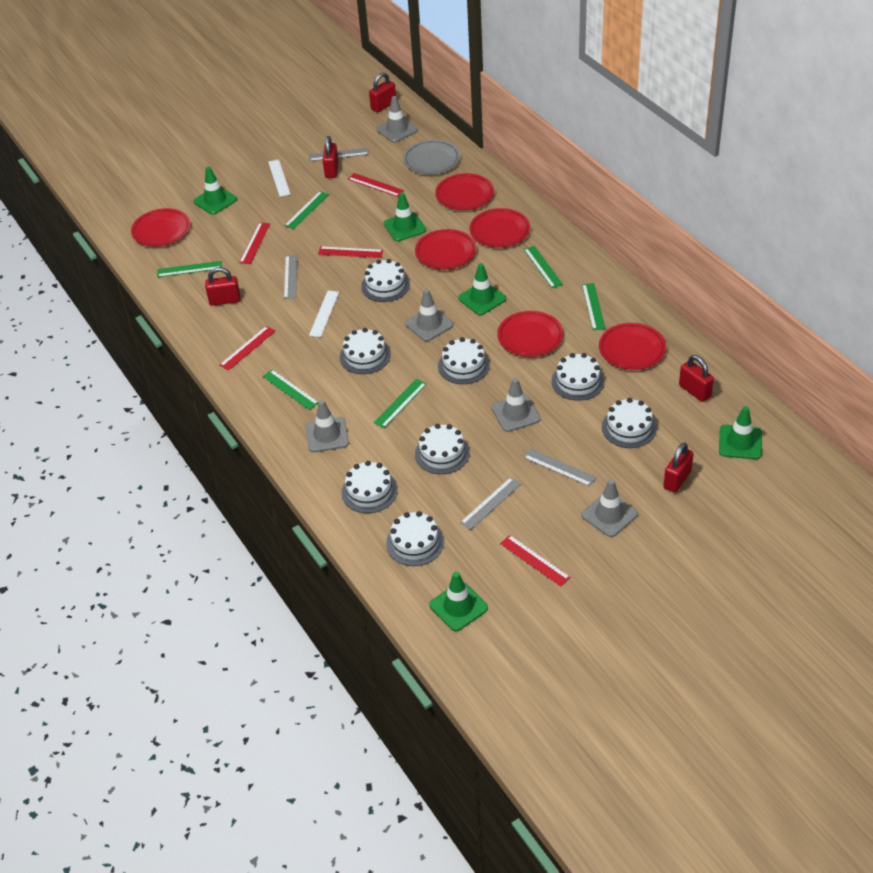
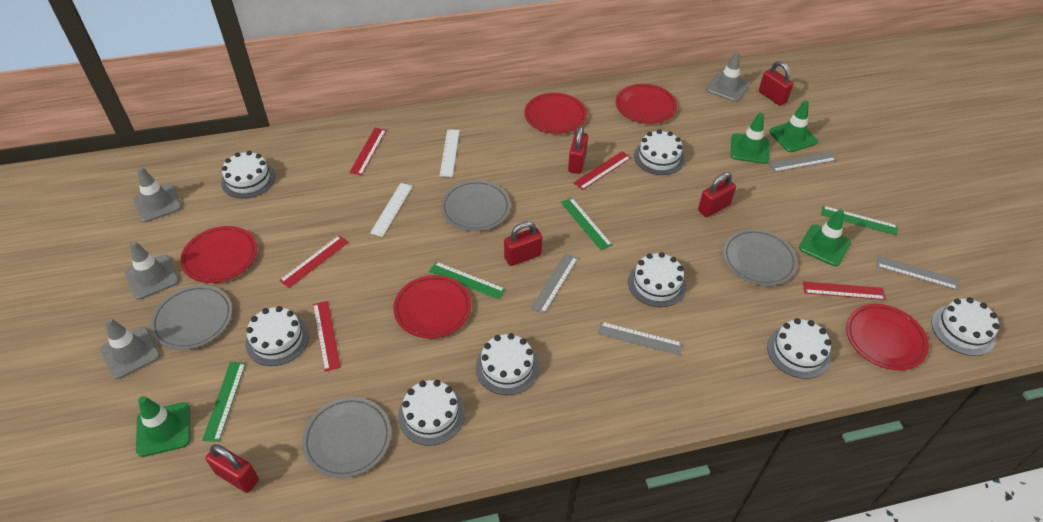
green ruler: 6 -> 4
green traffic cone: 5 -> 4
grey plate: 1 -> 4
grey traffic cone: 5 -> 4
red plate: 6 -> 5

